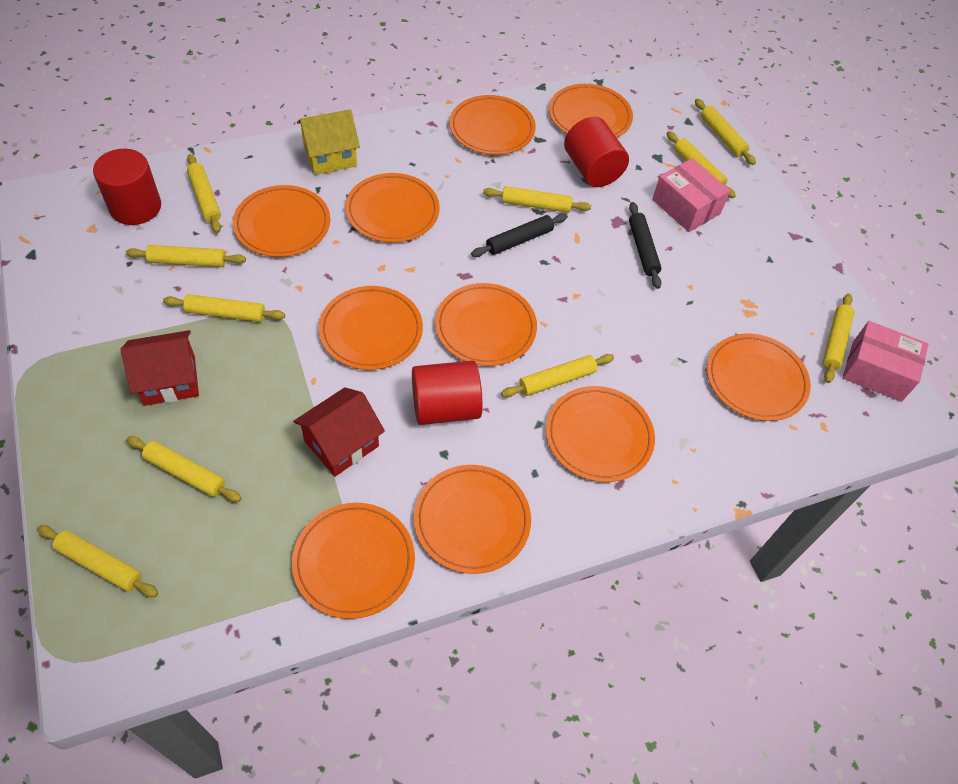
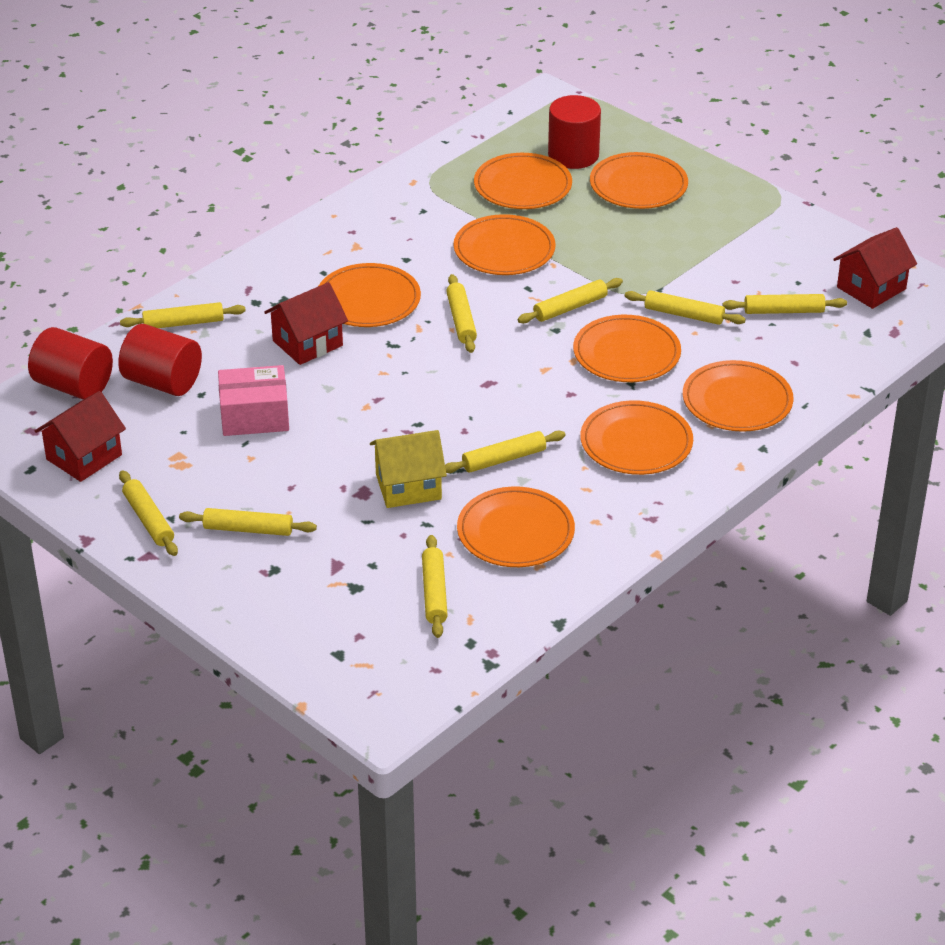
black rolling pin: 2 -> 0
orange plate: 10 -> 8
pink box: 2 -> 1
red house: 2 -> 3
yellow rolling pin: 10 -> 9

